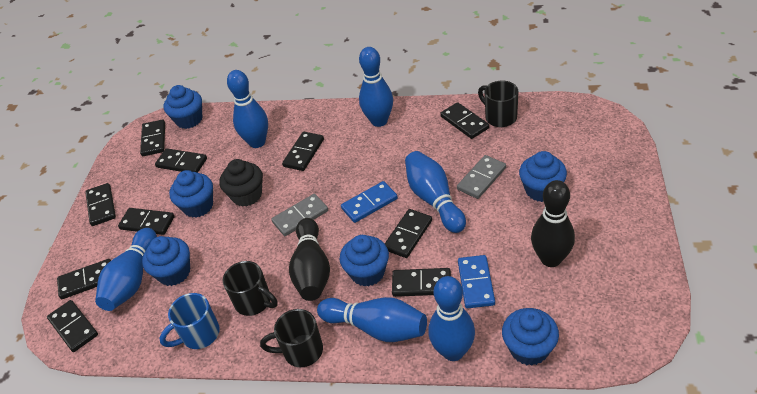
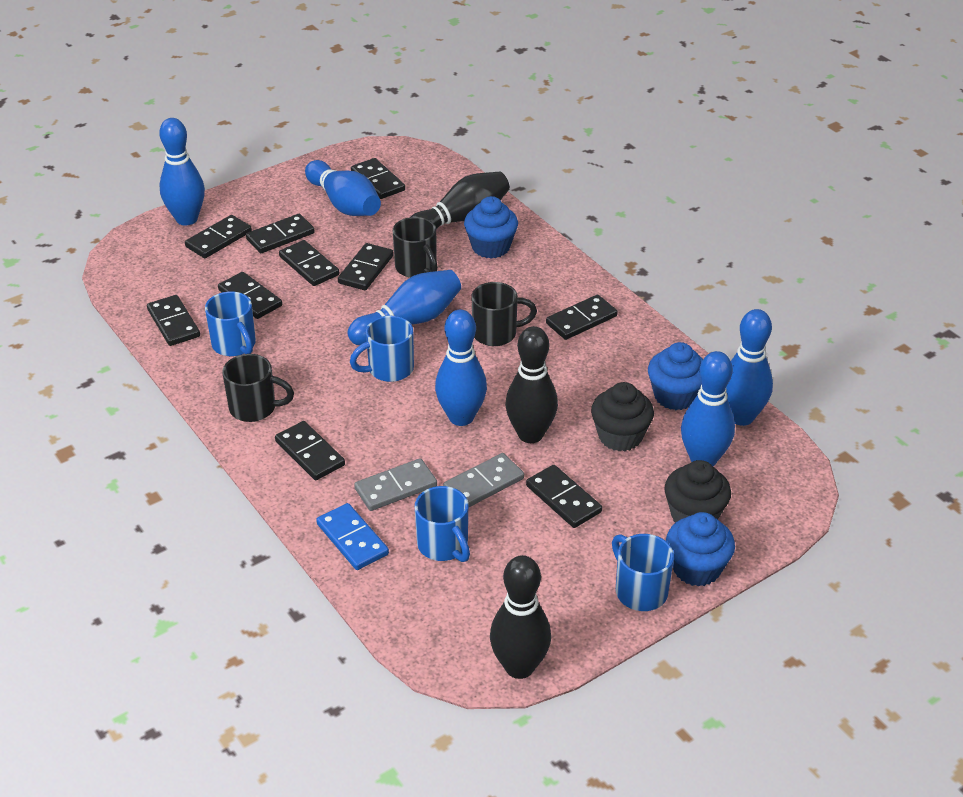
black bowling pin: 2 -> 3
black cupcake: 1 -> 2
blue cupcake: 6 -> 3
blue domino: 2 -> 1
blue mug: 1 -> 4

